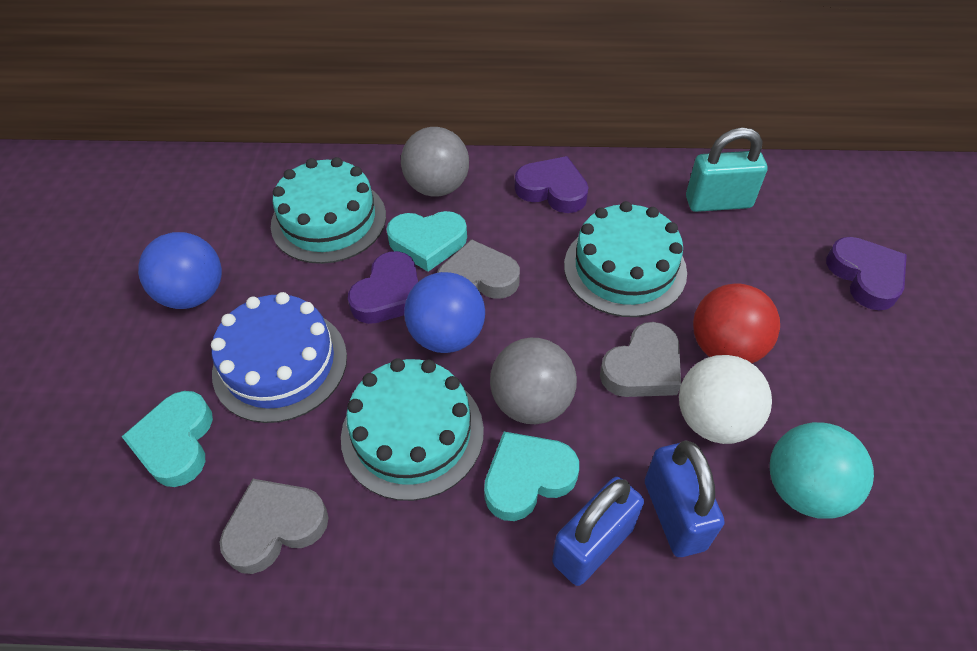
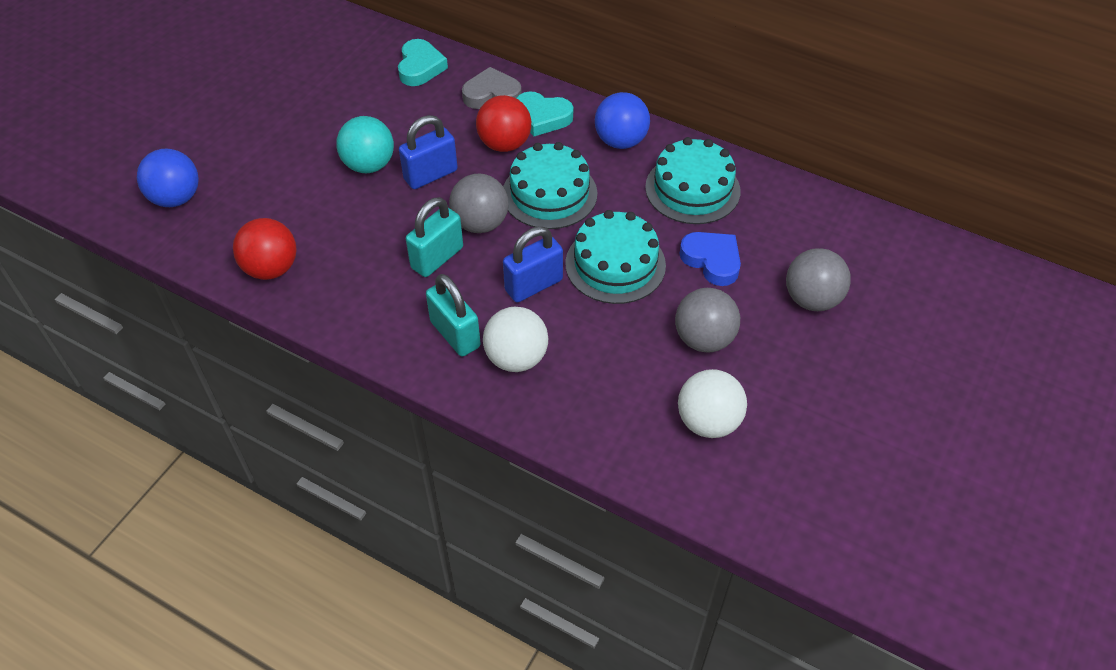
blue cake: 1 -> 0
blue heart: 0 -> 1
grey ball: 2 -> 3
grey heart: 3 -> 1
purple heart: 3 -> 0
red ball: 1 -> 2
turquoise heart: 3 -> 2
turquoise padlock: 1 -> 2
white ball: 1 -> 2

